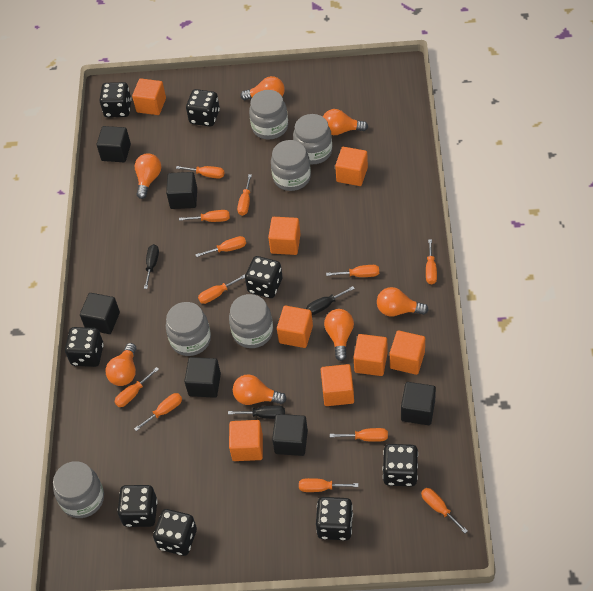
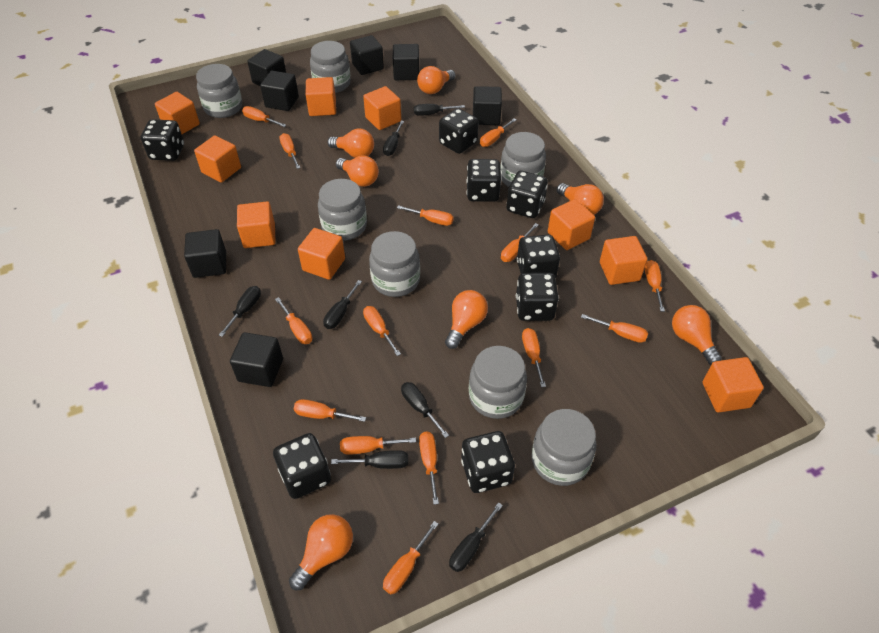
black cube: 6 -> 7
black screwdriver: 3 -> 7
grey jar: 6 -> 7
orange cube: 8 -> 9
orange screwdriver: 12 -> 14

